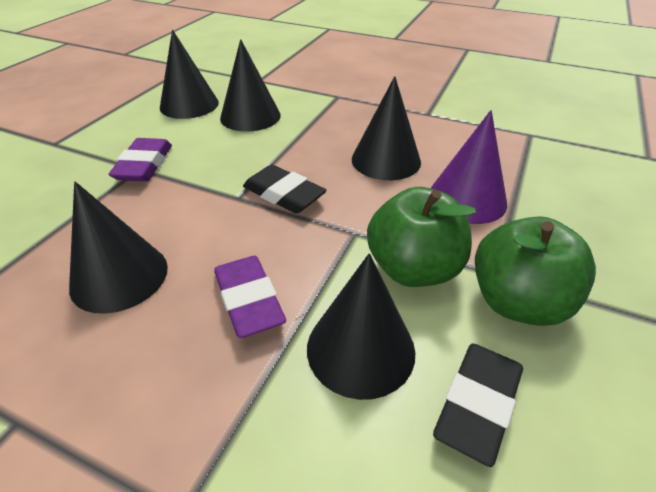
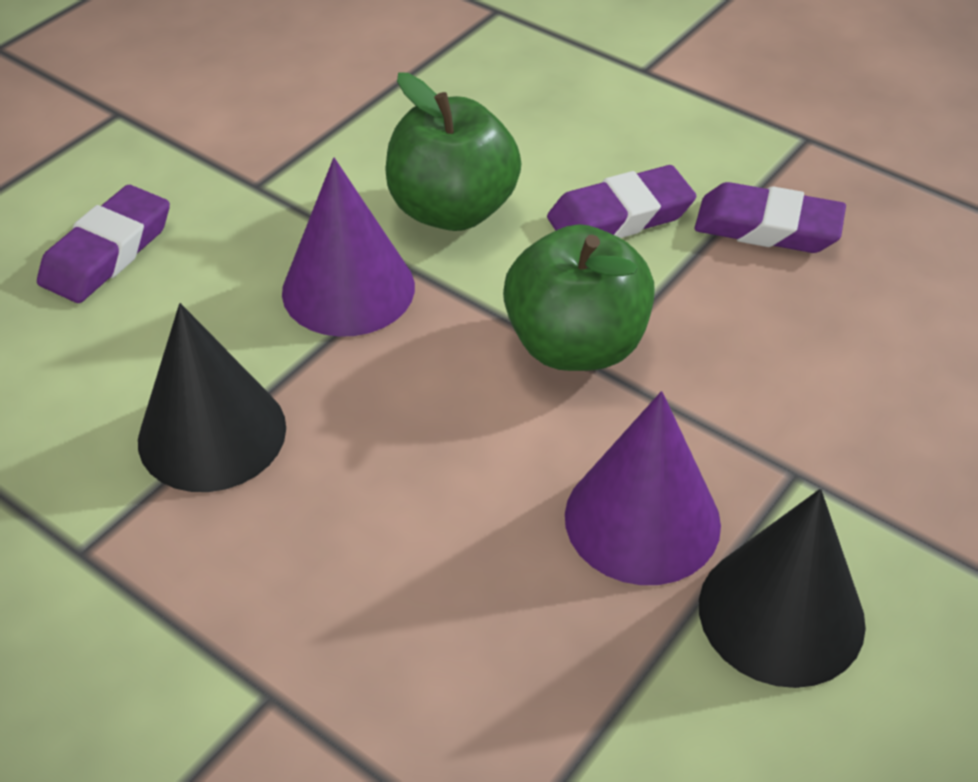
black cone: 5 -> 2
black eraser: 2 -> 0
purple cone: 1 -> 2
purple eraser: 2 -> 3

